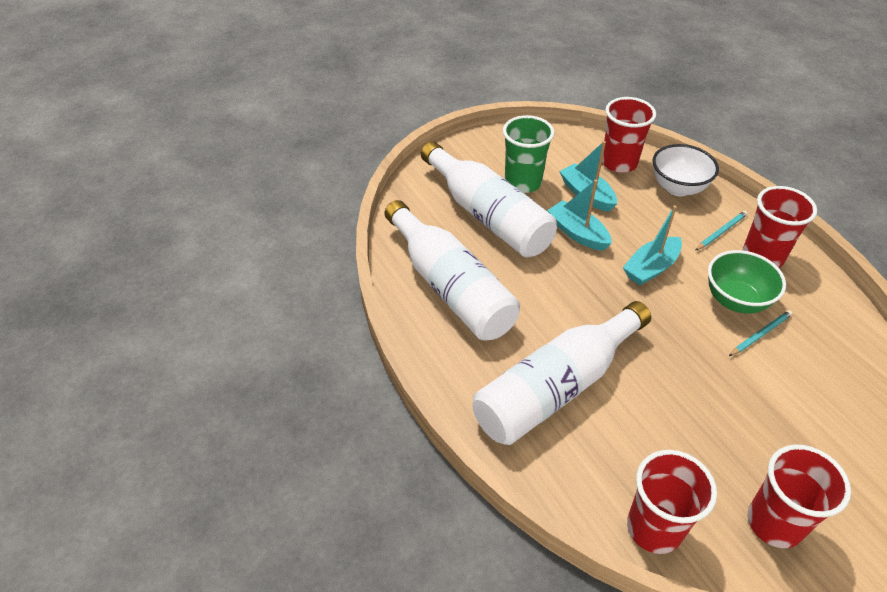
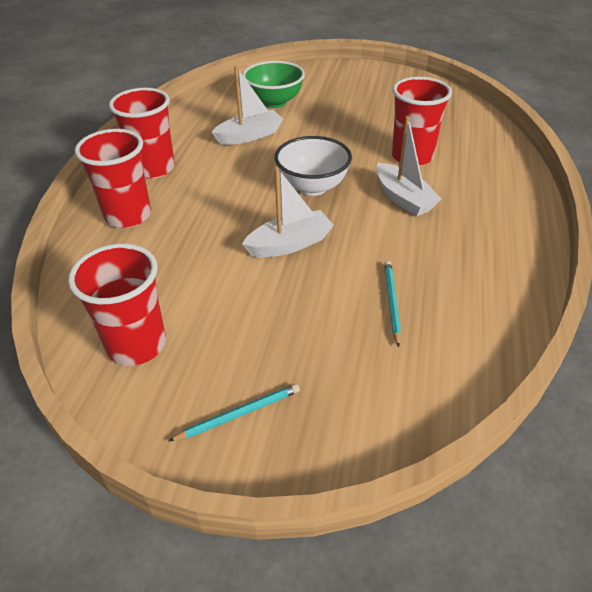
green cup: 1 -> 0
turquoise boat: 3 -> 0
white boat: 0 -> 3
white bottle: 3 -> 0

